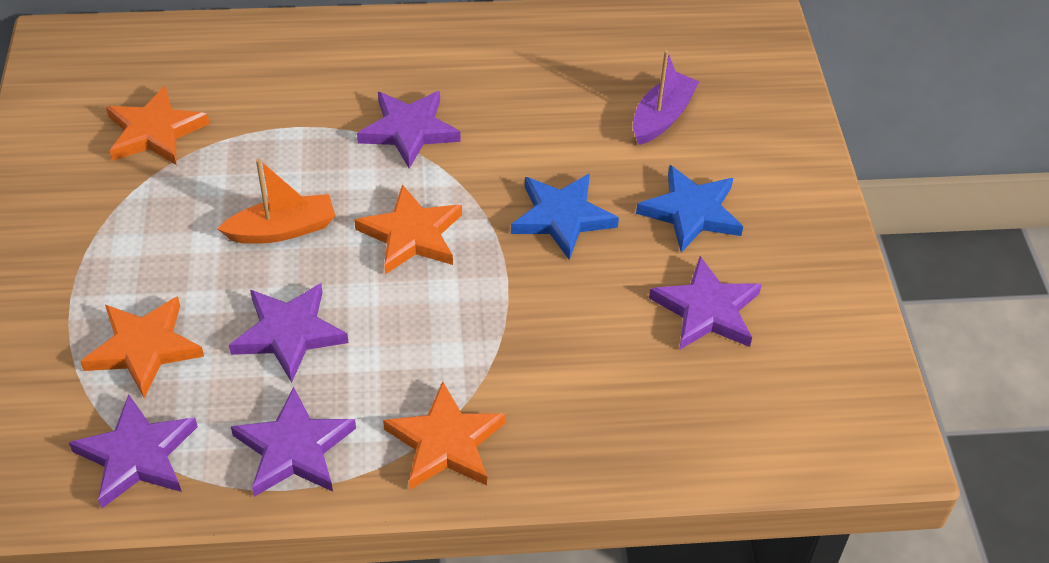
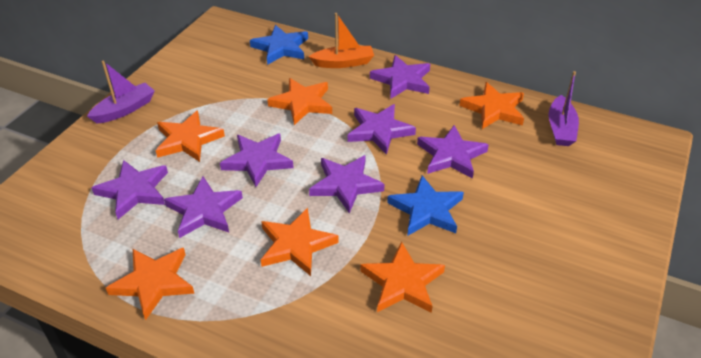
orange star: 4 -> 6
purple boat: 1 -> 2
purple star: 5 -> 7

